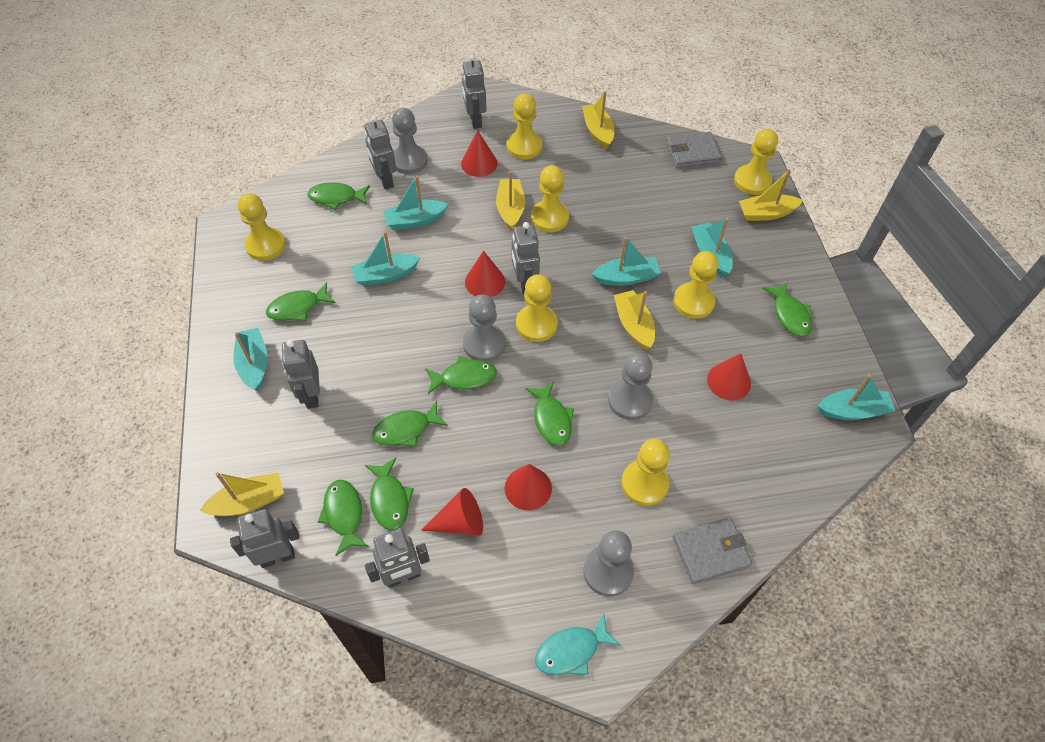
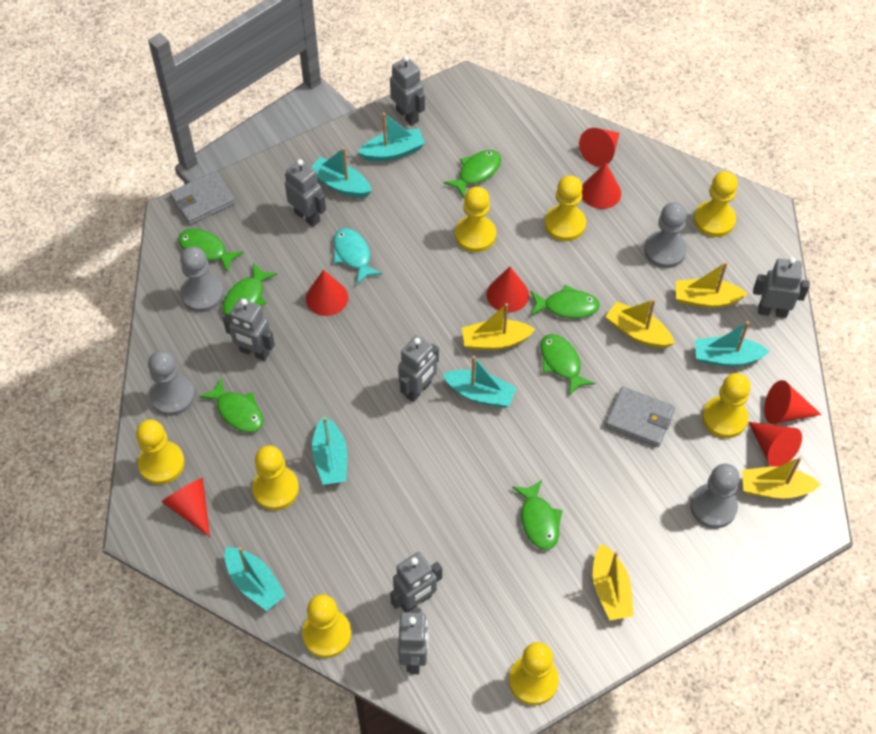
green fish: 8 -> 7
grey robot: 6 -> 7
red cone: 5 -> 7
yellow pawn: 7 -> 8

